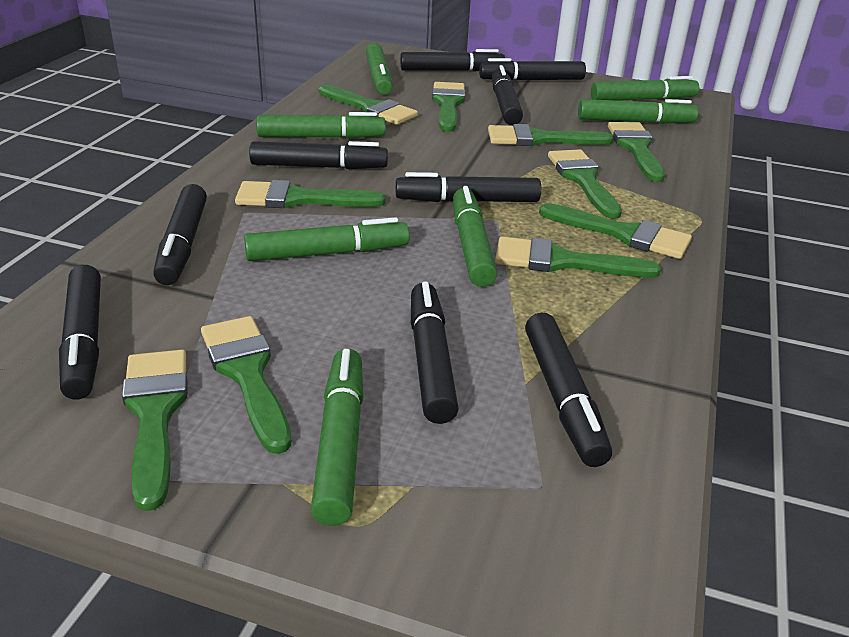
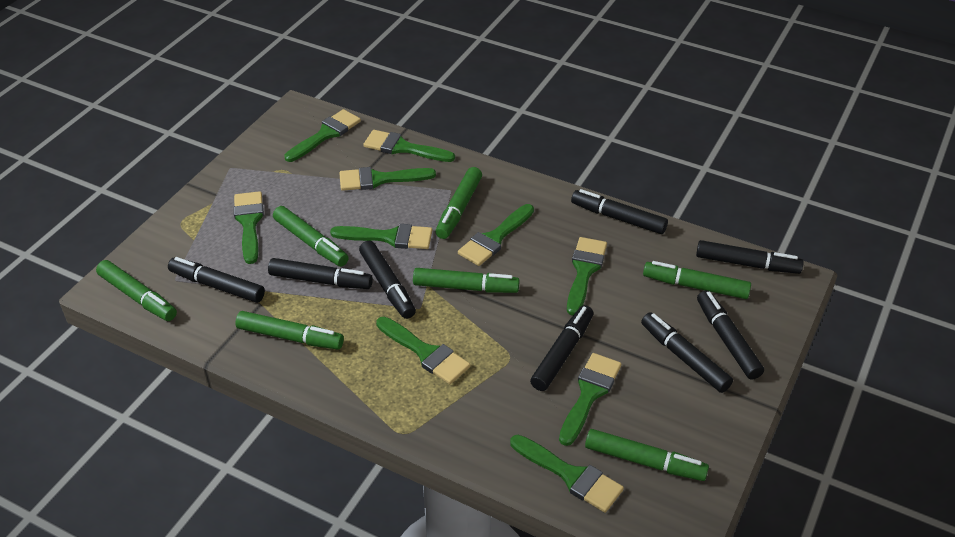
black marker: 9 -> 8

